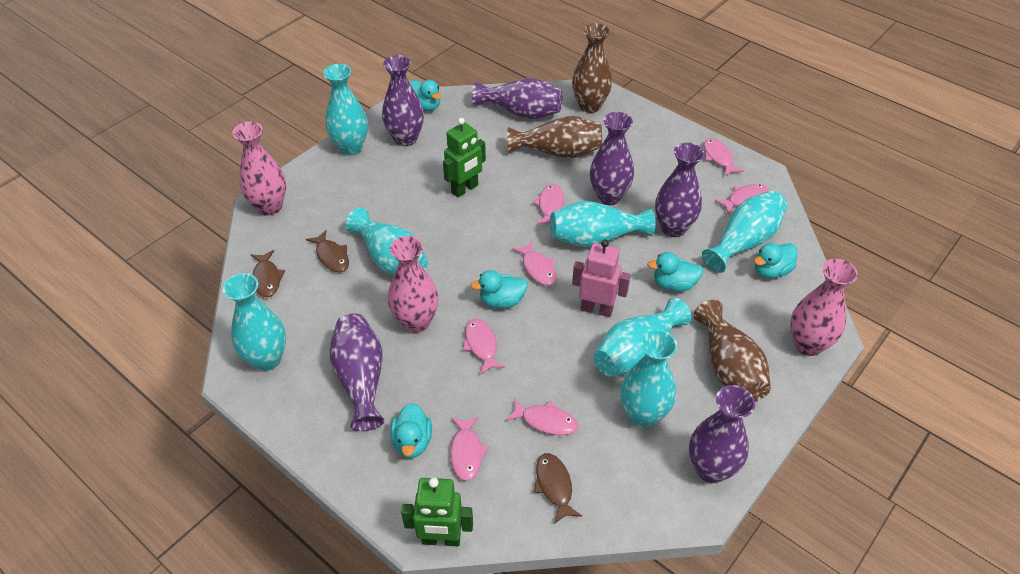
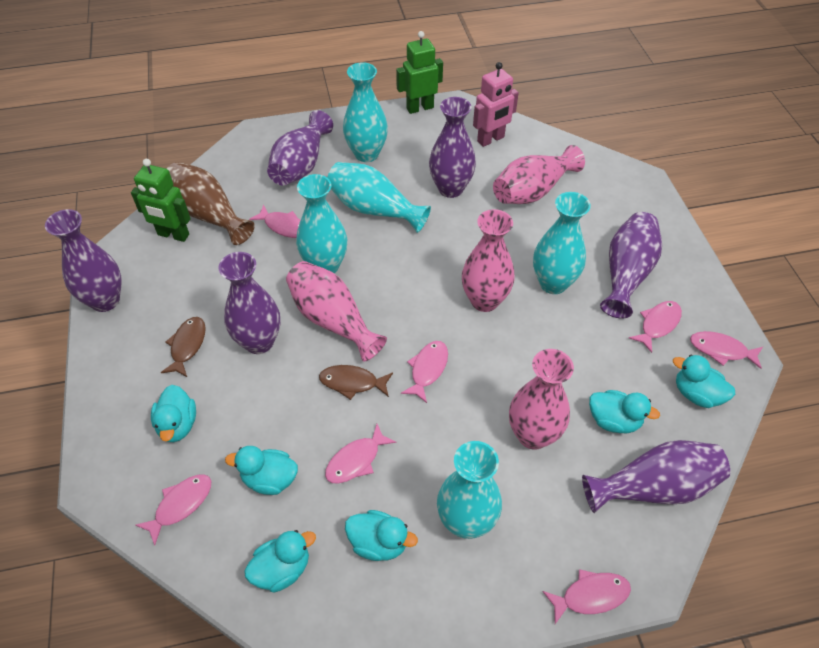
brown fish: 3 -> 2
brown vase: 3 -> 1
pink vase: 3 -> 4
turquoise duck: 5 -> 6
turquoise vase: 7 -> 5

